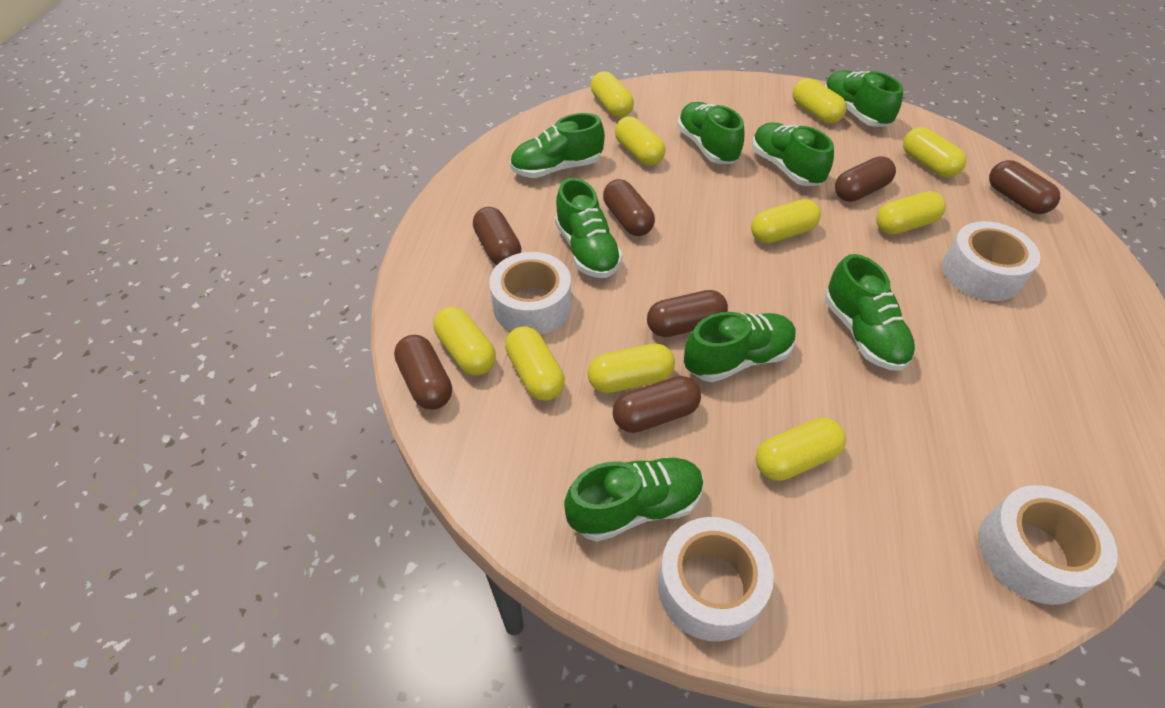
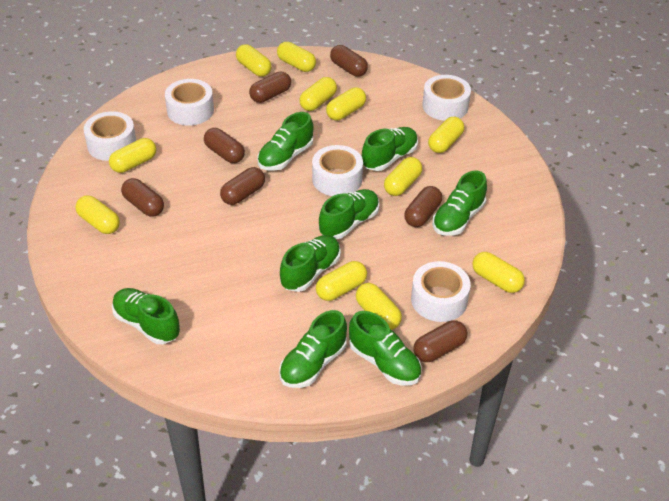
white tape: 4 -> 5
yellow capsule: 10 -> 11

